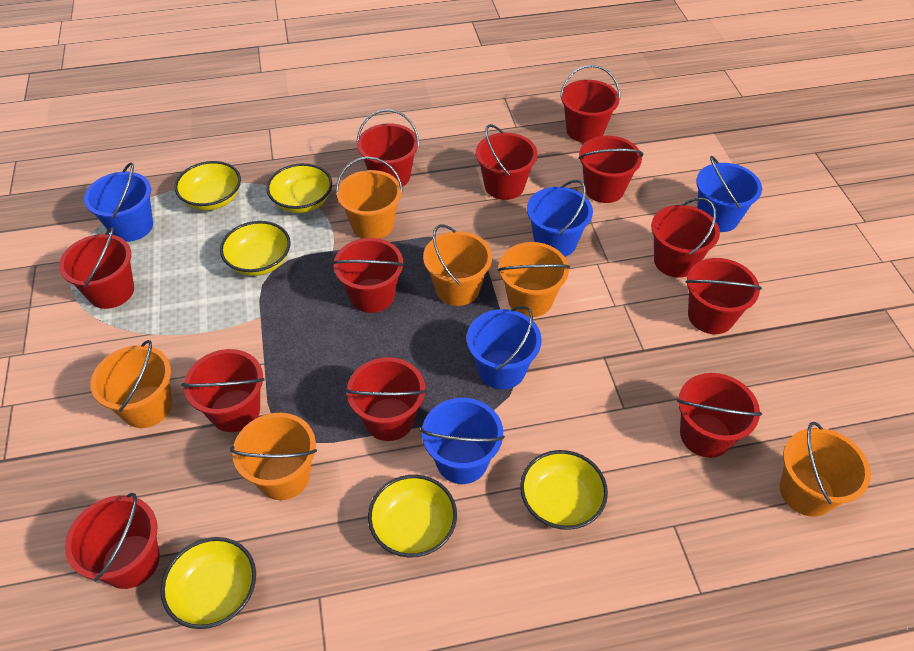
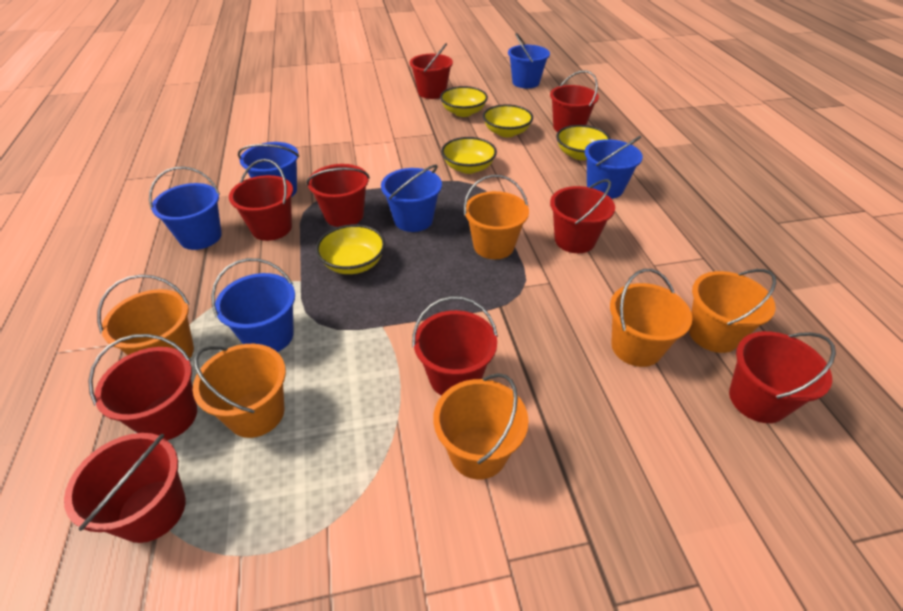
blue bucket: 5 -> 6
red bucket: 12 -> 9
yellow bowl: 6 -> 5

